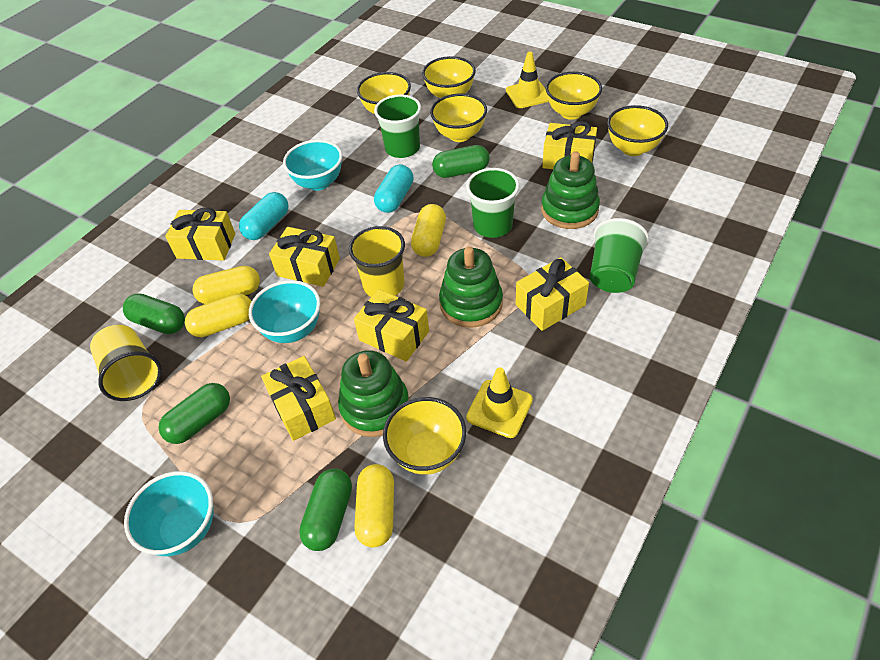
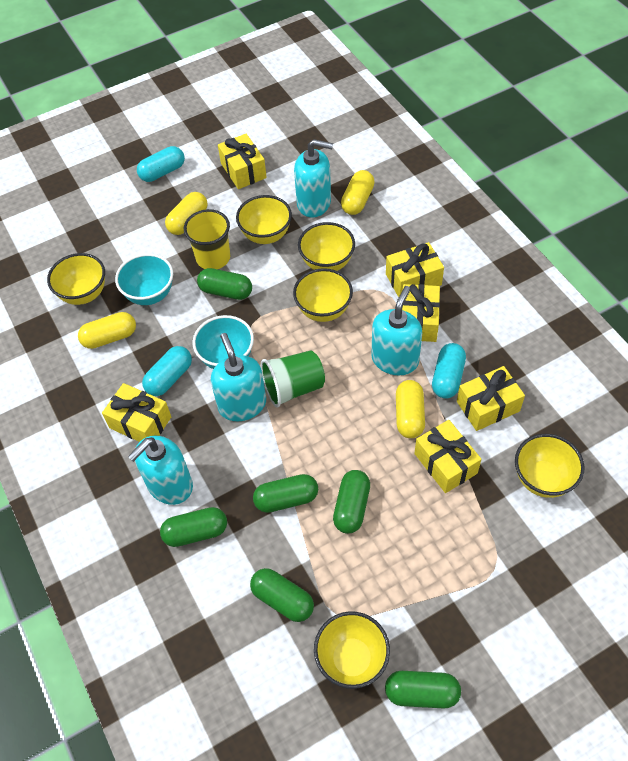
green capsule: 4 -> 6
green cup: 3 -> 1
green stacking toy: 3 -> 0
turquoise bowl: 3 -> 2
turquoise capsule: 2 -> 3
turquoise soap dispenser: 0 -> 4
yellow cup: 2 -> 1
yellow traffic cone: 2 -> 0

